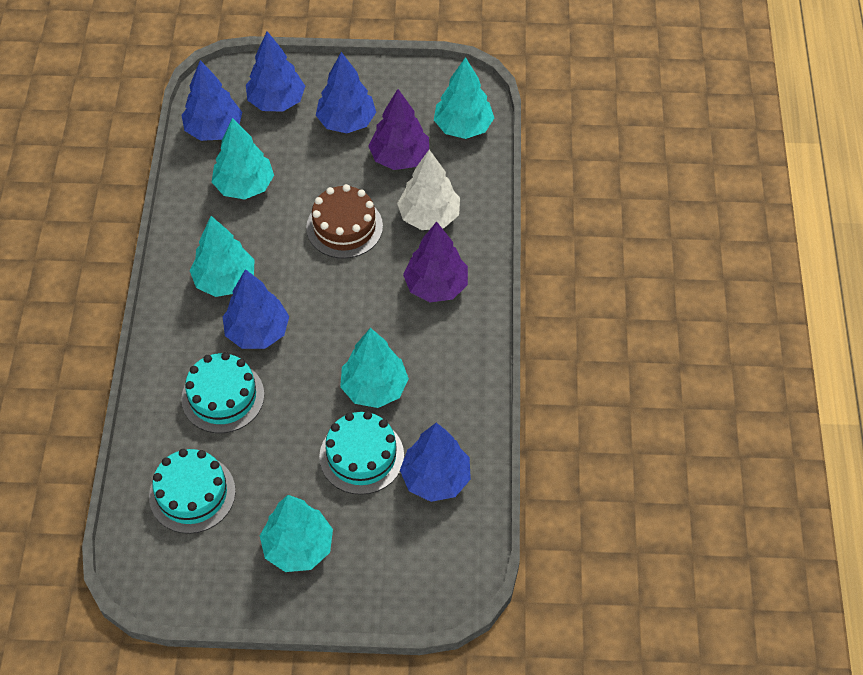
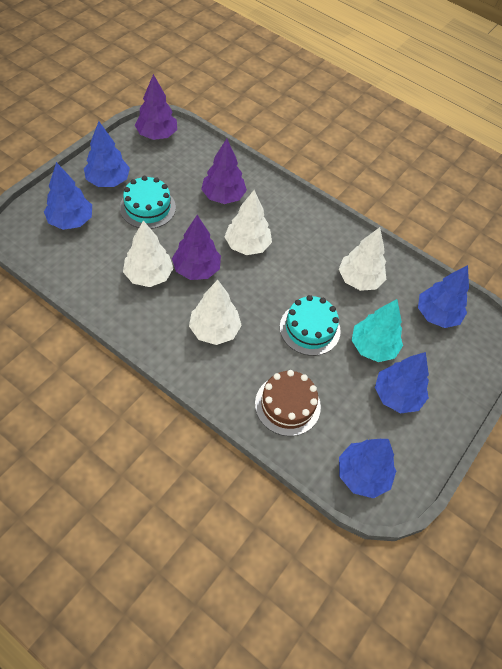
purple tree: 2 -> 3
turquoise cake: 3 -> 2
turquoise tree: 5 -> 1
white tree: 1 -> 4

